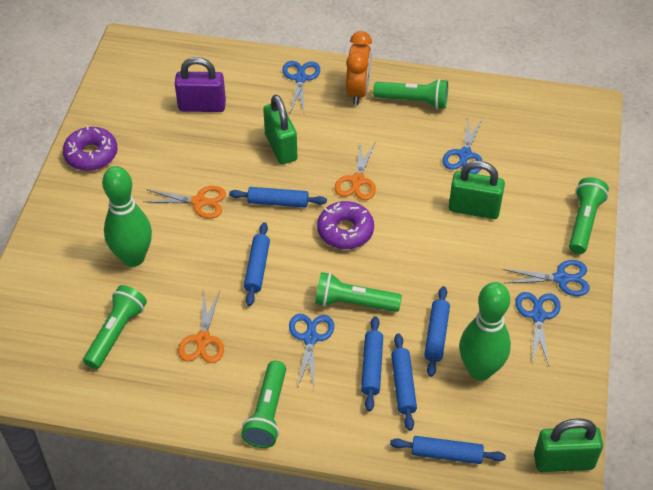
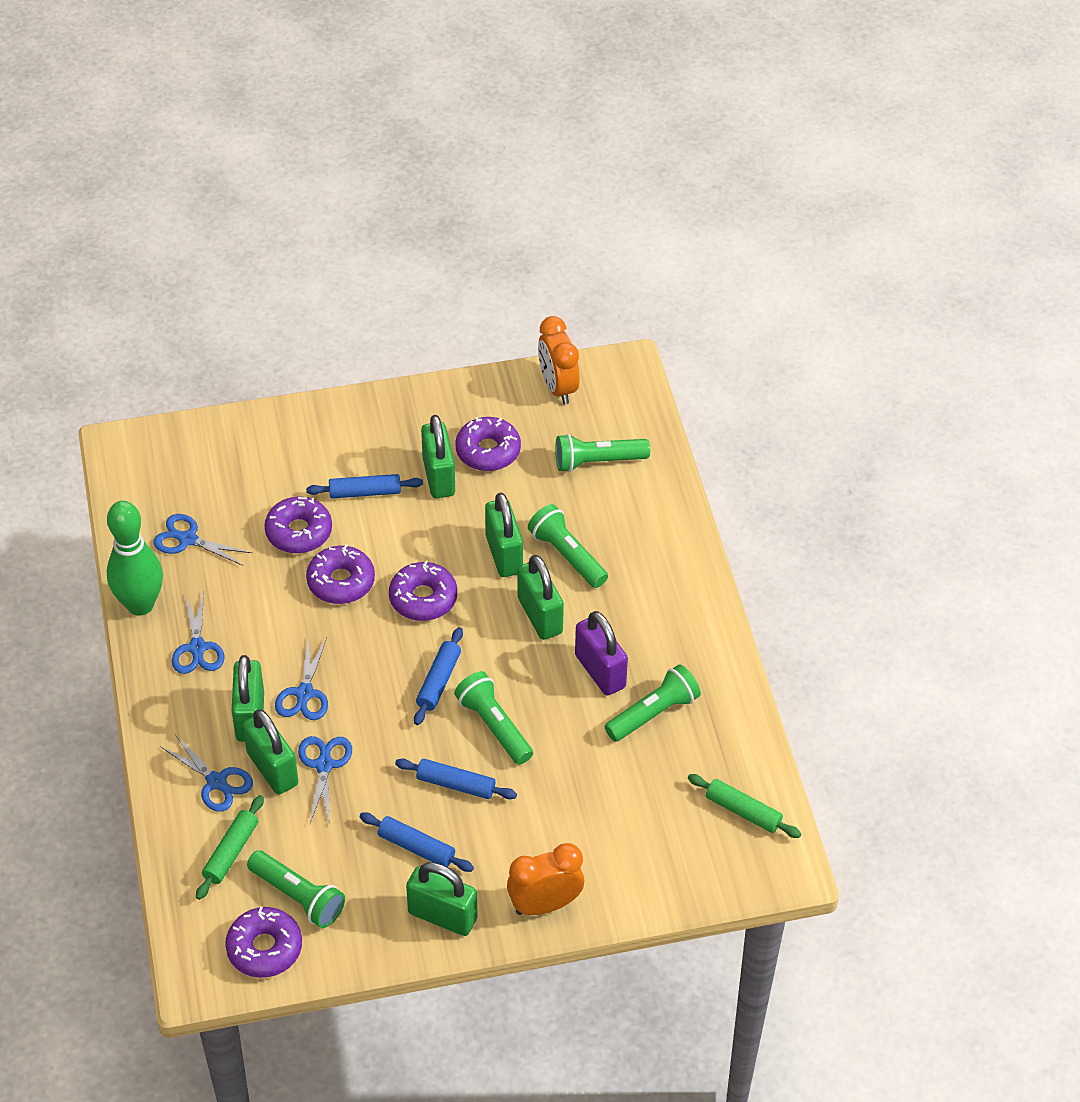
blue rolling pin: 6 -> 4
green bowling pin: 2 -> 1
green padlock: 3 -> 6
green rolling pin: 0 -> 2
orange clock: 1 -> 2
orange scissors: 3 -> 0
purple donut: 2 -> 5

